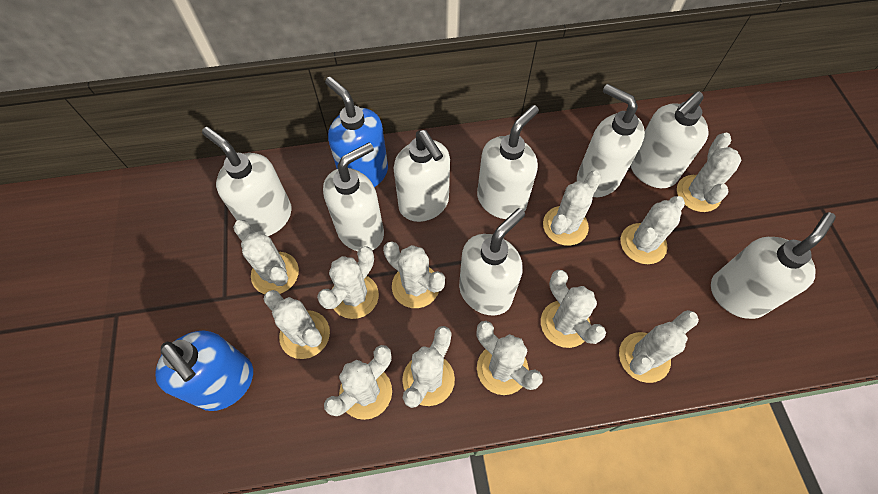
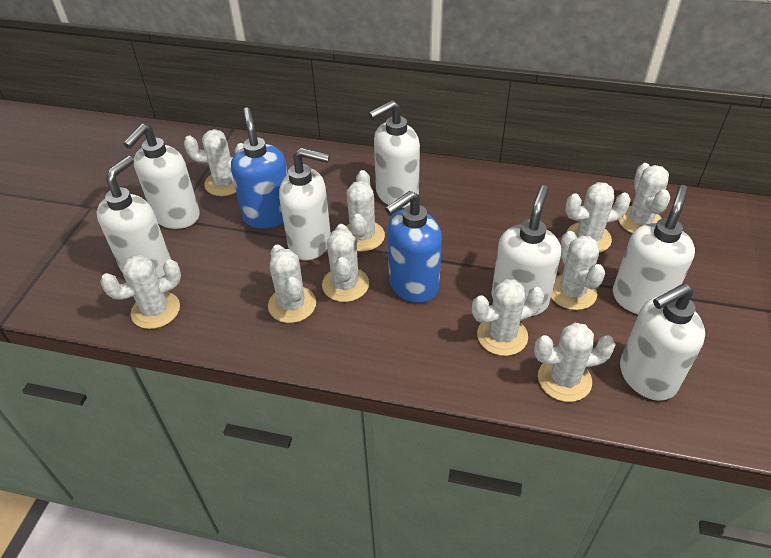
white cactus: 12 -> 10
white soap dispenser: 8 -> 7

